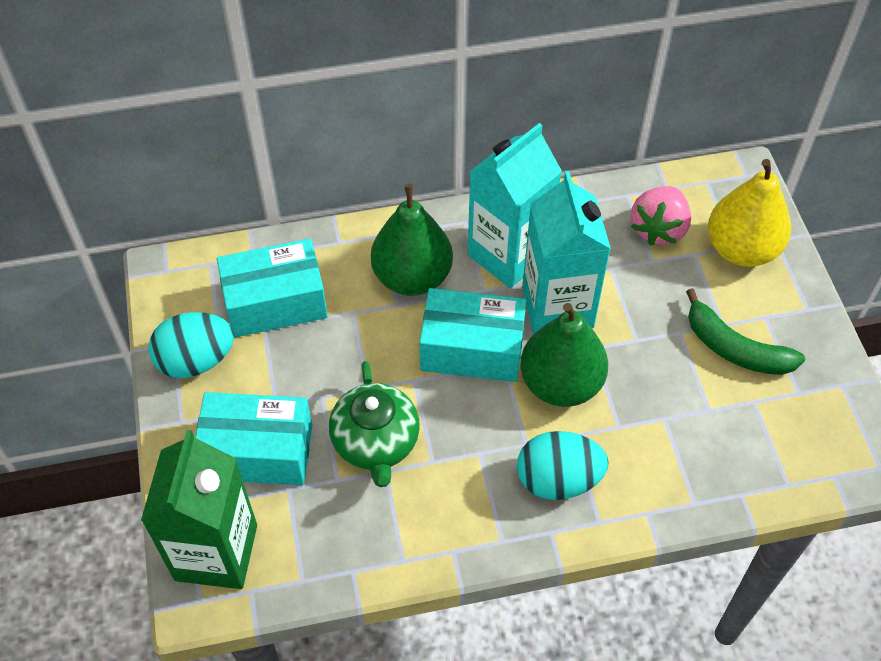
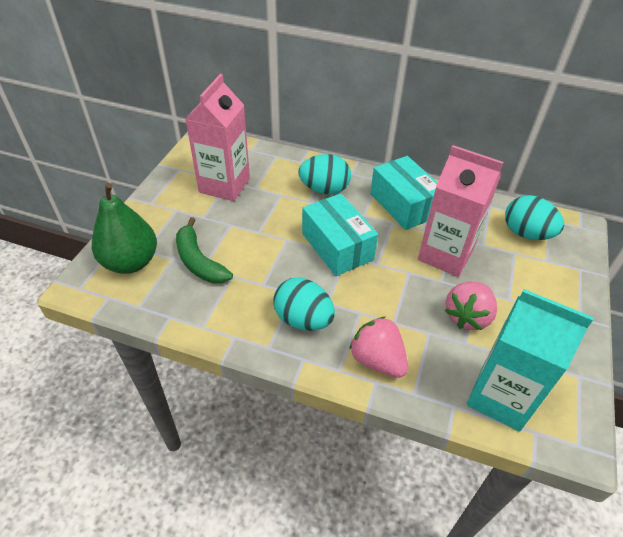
green carton: 1 -> 0
green pear: 2 -> 1
green teapot: 1 -> 0
pink carton: 0 -> 2
pink strawberry: 1 -> 2
turquoise box: 3 -> 2
turquoise carton: 2 -> 1
turquoise egg: 2 -> 3
yellow pear: 1 -> 0

